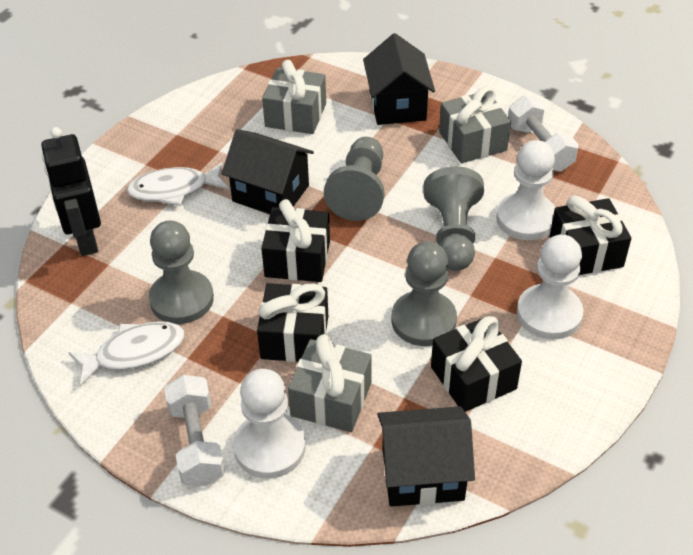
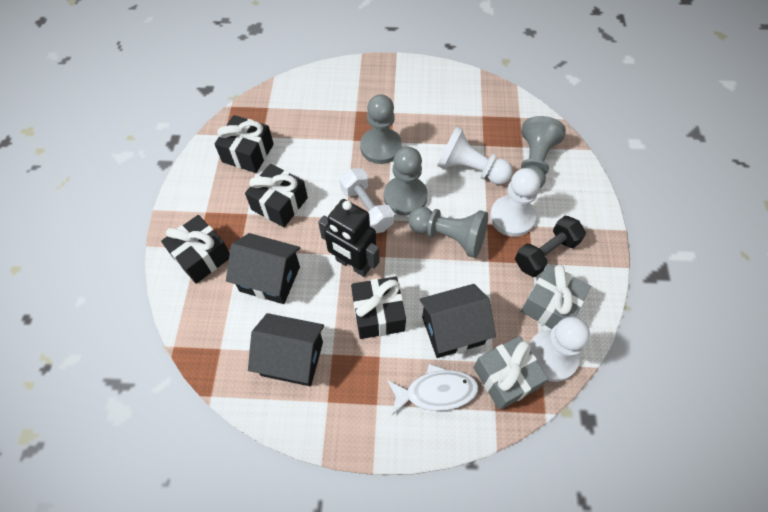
black dumbbell: 0 -> 1
grey gift: 3 -> 2
white dumbbell: 2 -> 1
white fish: 2 -> 1

